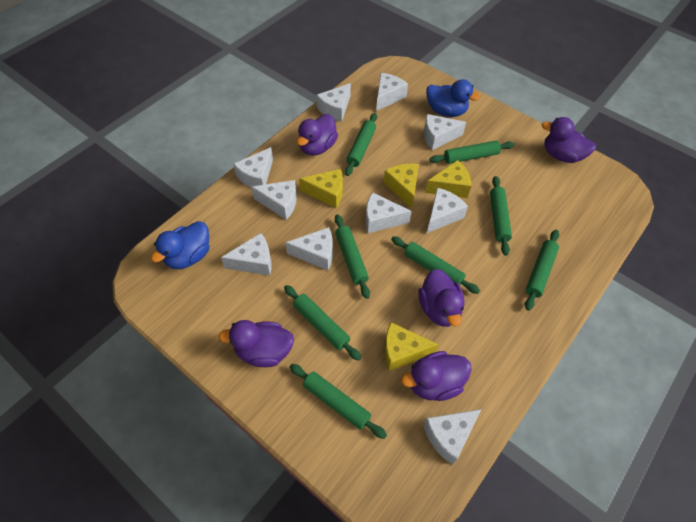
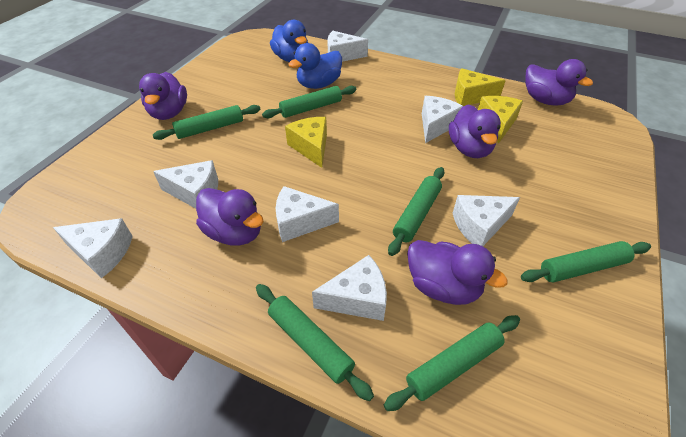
green rolling pin: 8 -> 6
white cheese: 10 -> 7
yellow cheese: 4 -> 3

